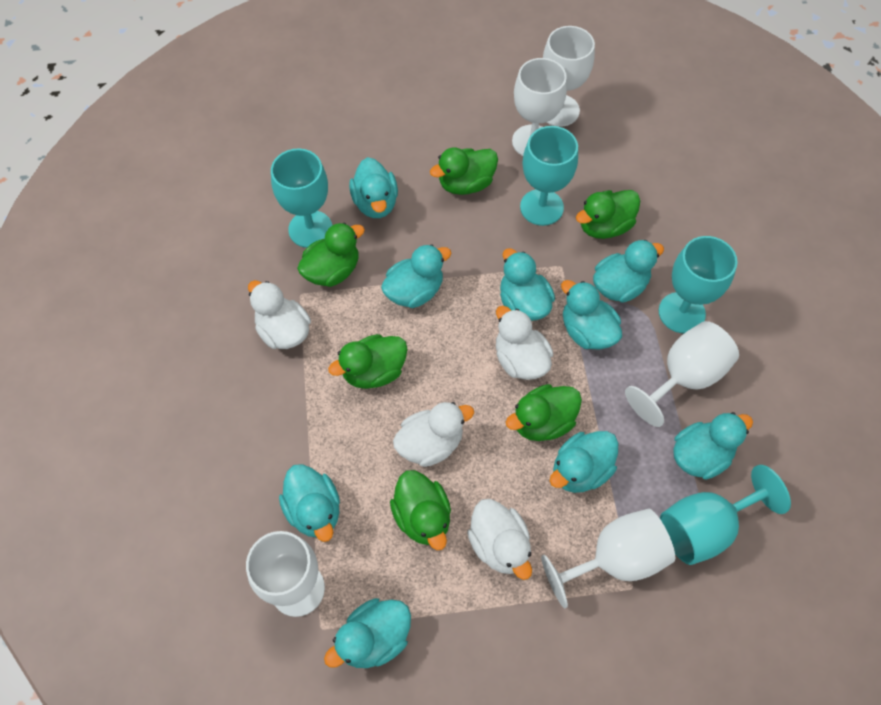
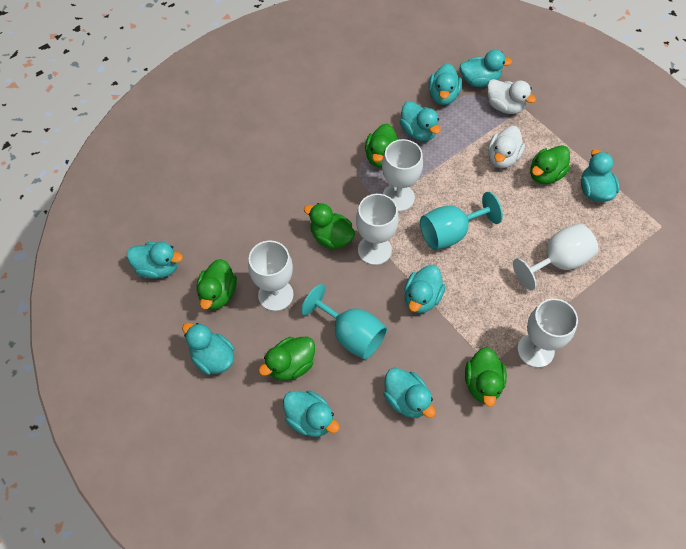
turquoise goblet: 4 -> 2
white duck: 4 -> 2

